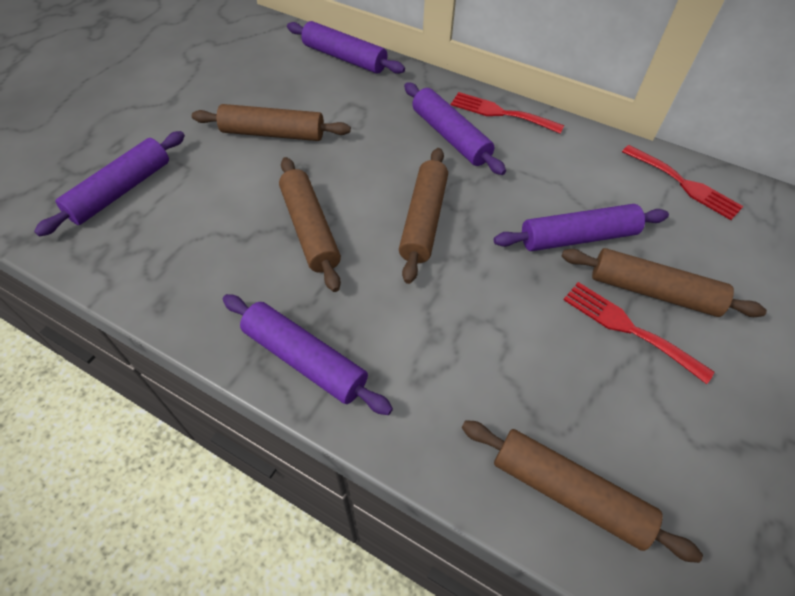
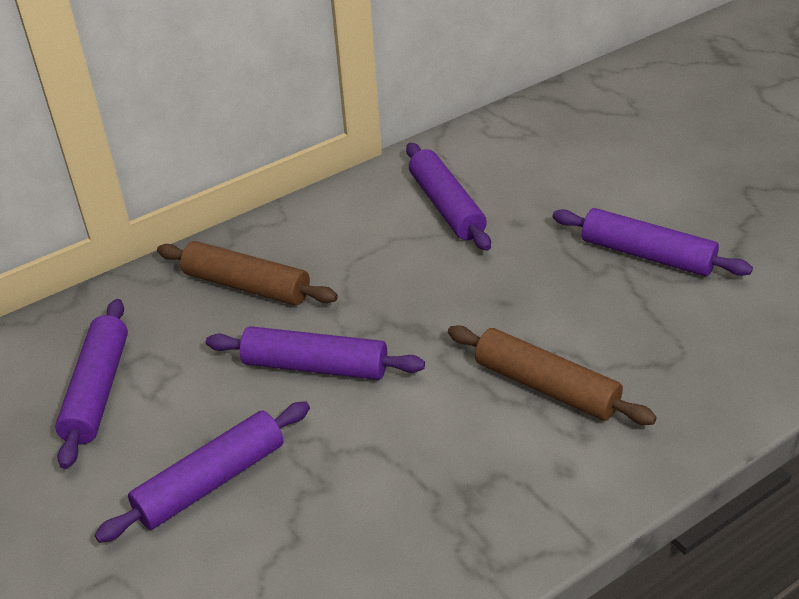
brown rolling pin: 5 -> 2
red fork: 3 -> 0

